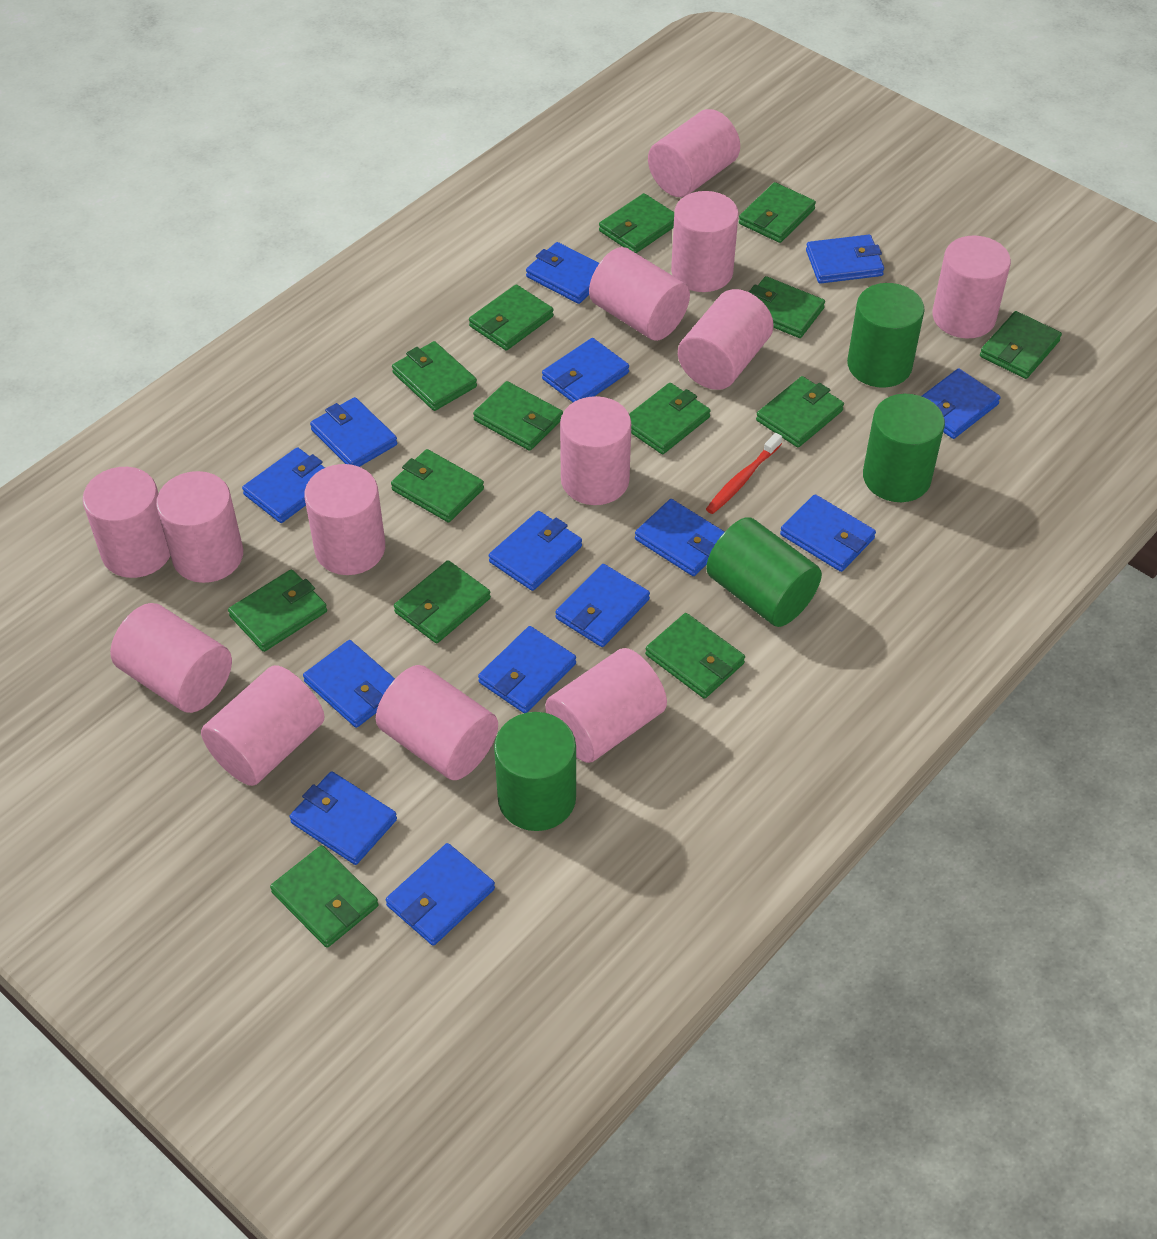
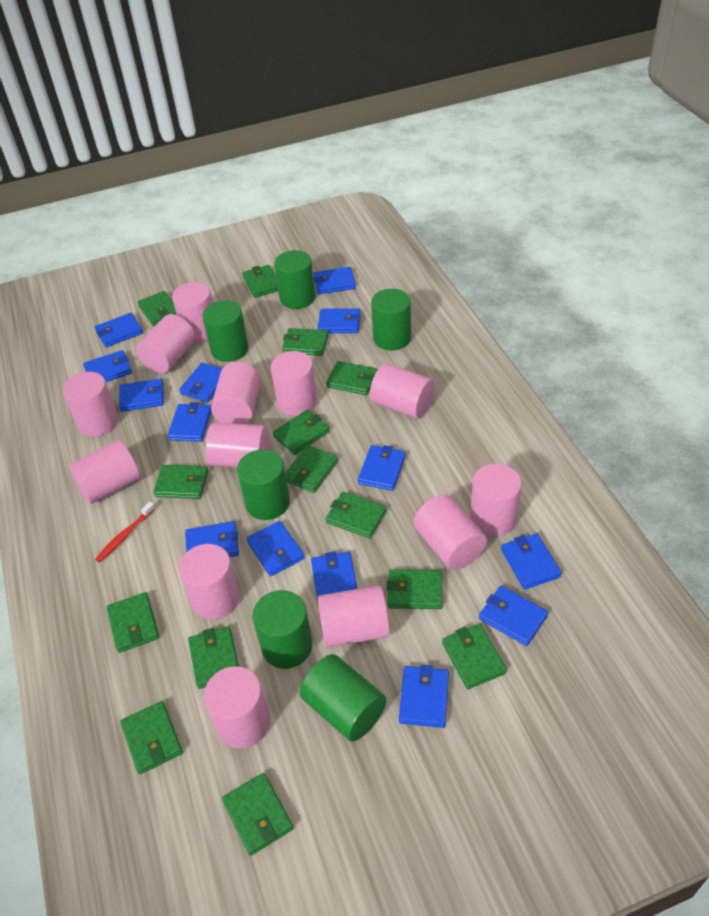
green cylinder: 4 -> 6

